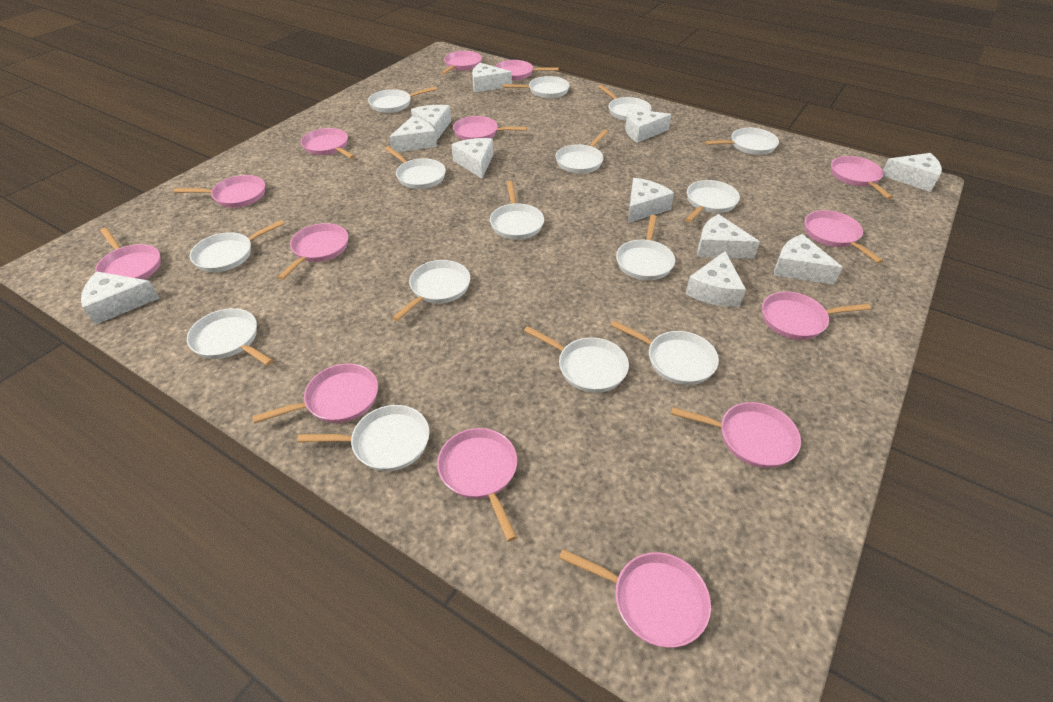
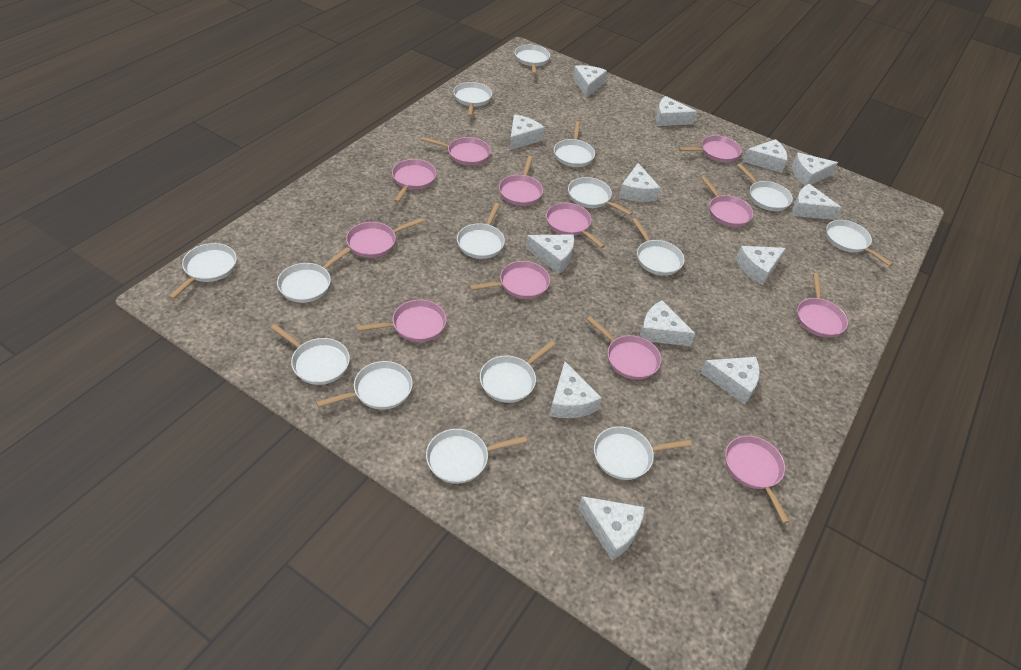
pink pan: 14 -> 12
white cheese: 11 -> 13

